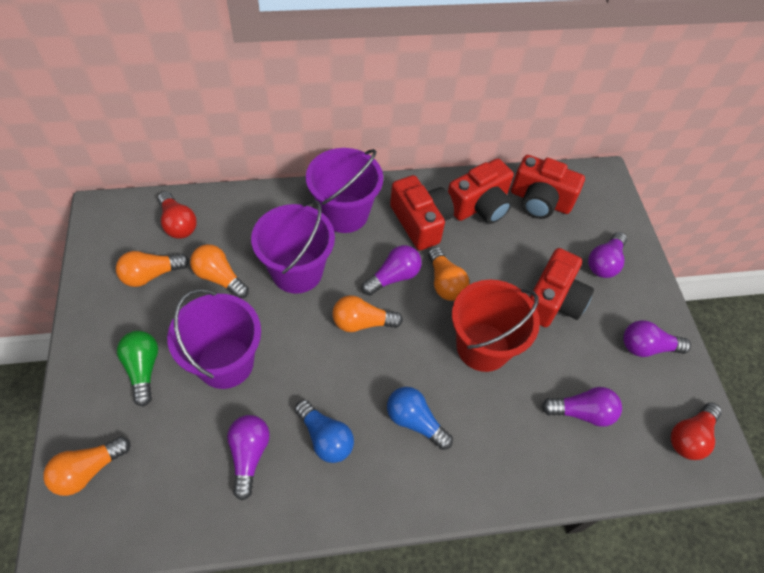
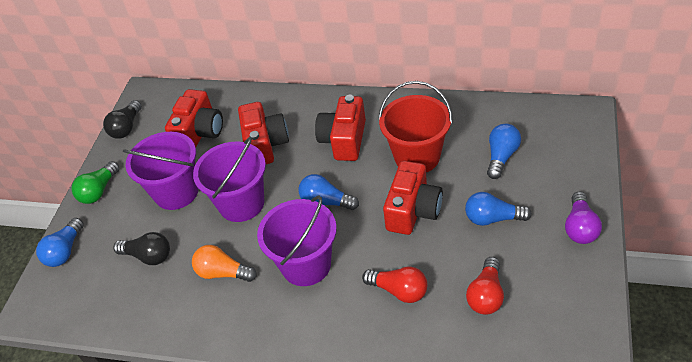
black light bulb: 0 -> 2
blue light bulb: 2 -> 4
orange light bulb: 5 -> 1
purple light bulb: 5 -> 1

